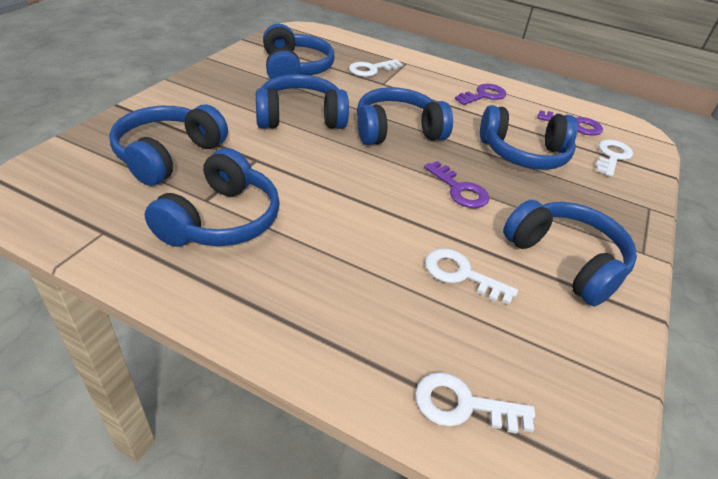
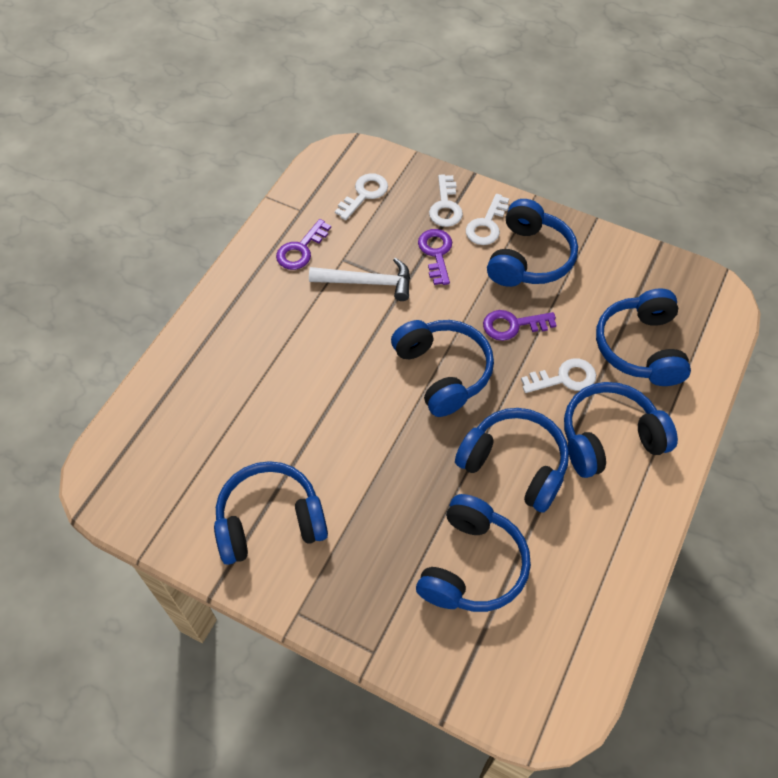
white hammer: 0 -> 1

